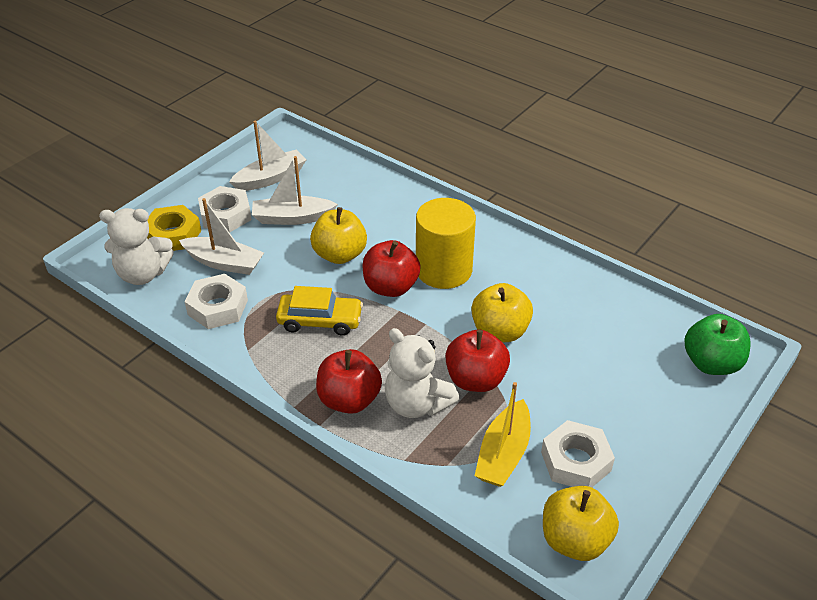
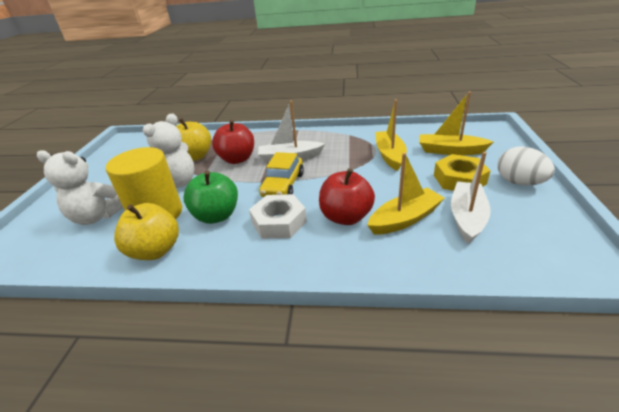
red apple: 3 -> 2
white boat: 3 -> 2
white egg: 0 -> 1
white nut: 3 -> 1
yellow apple: 3 -> 2
yellow boat: 1 -> 3

